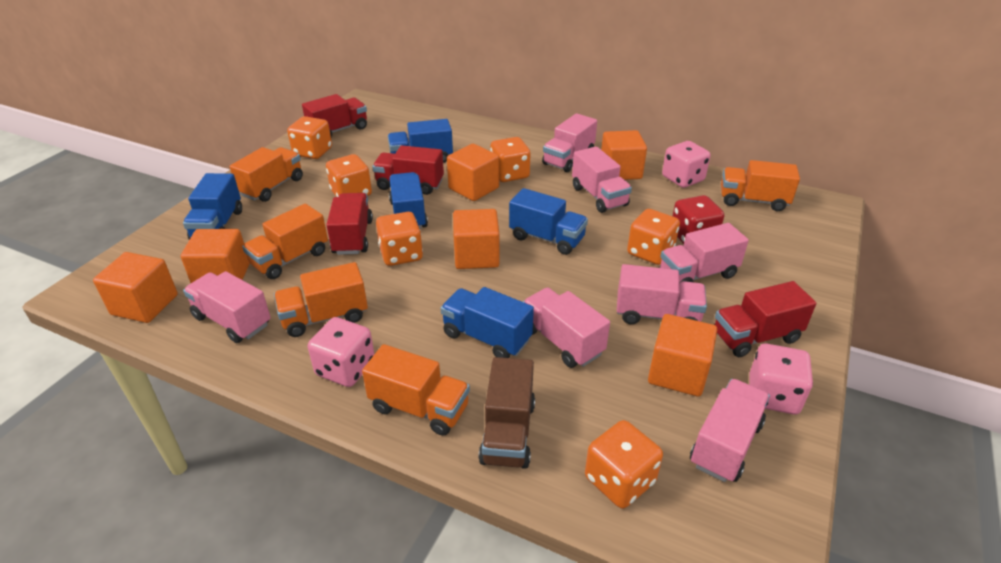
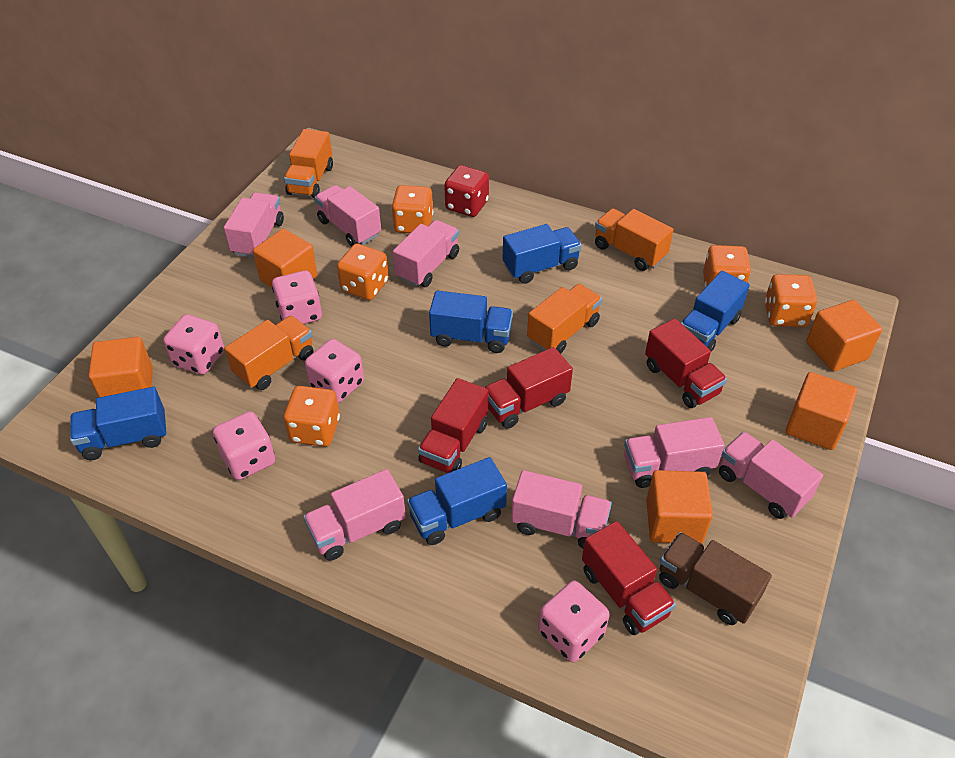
orange cube: 6 -> 5
orange dice: 6 -> 5
orange truck: 5 -> 4
pink dice: 3 -> 5

